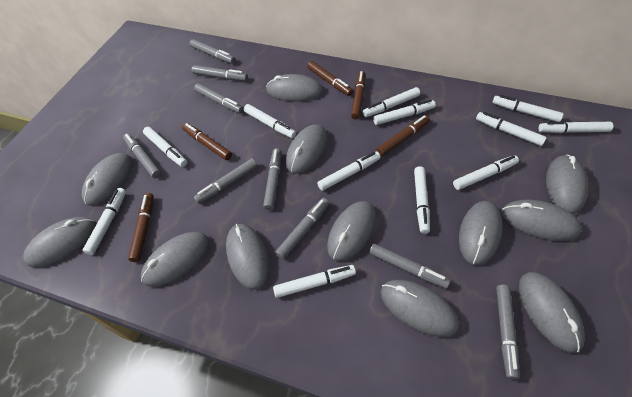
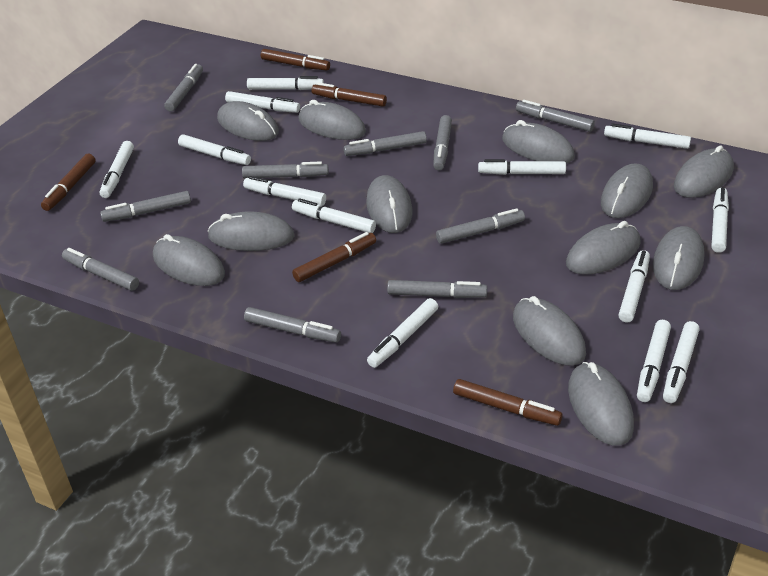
grey marker: 9 -> 10
white marker: 12 -> 13

